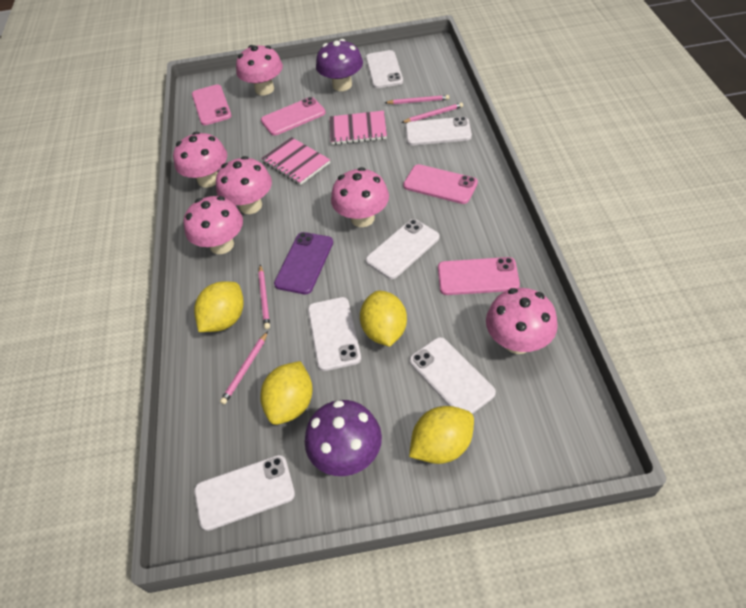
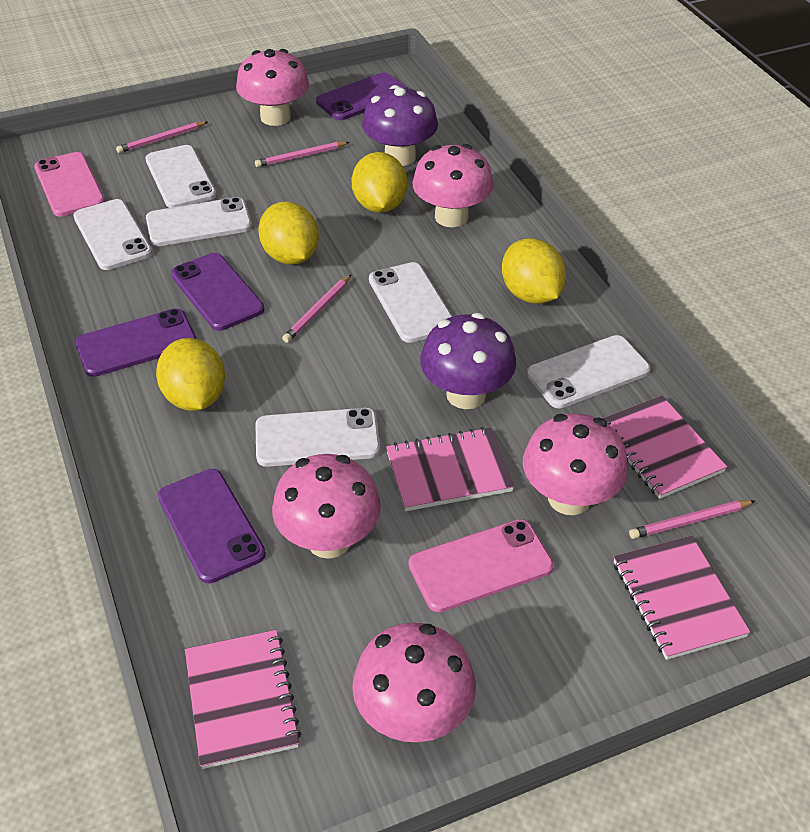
pink mushroom: 6 -> 5
pink notebook: 2 -> 4
pink phone: 4 -> 2
purple phone: 1 -> 4

